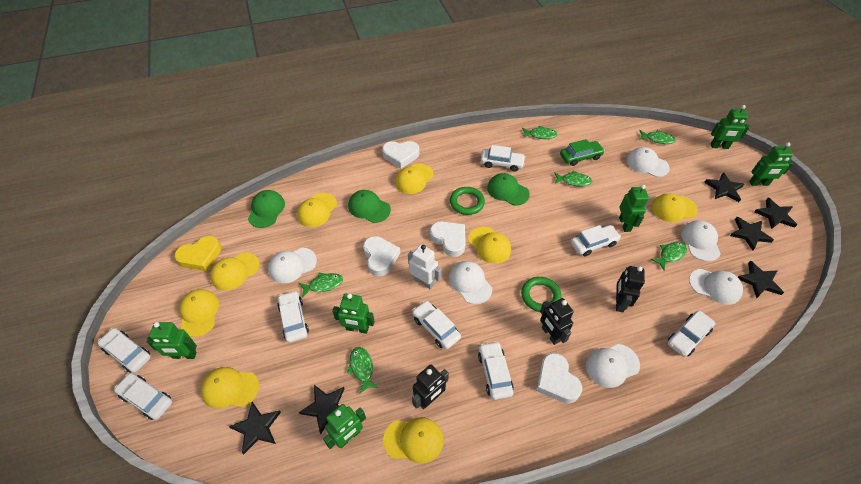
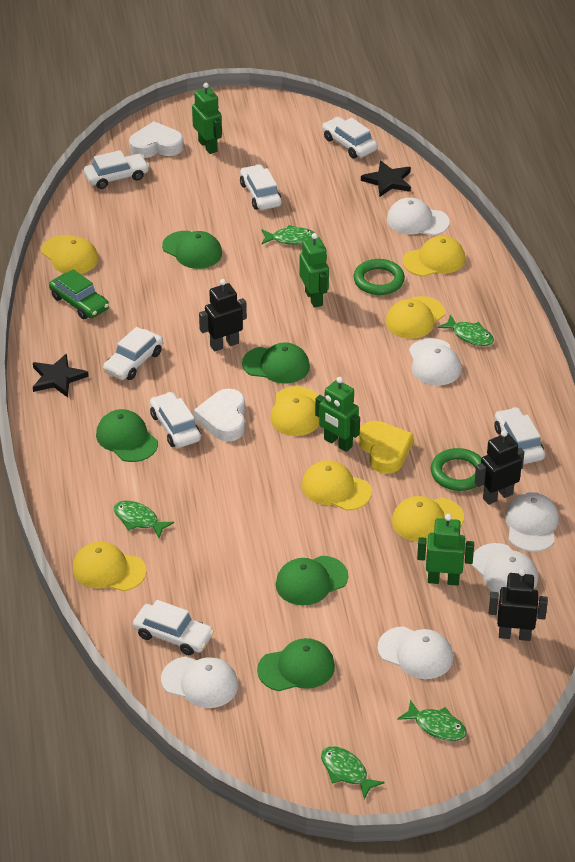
black star: 6 -> 2
green cap: 3 -> 5
green fish: 6 -> 5
green robot: 6 -> 4
white car: 8 -> 7
white heart: 4 -> 2
white robot: 1 -> 0
yellow cap: 8 -> 7

